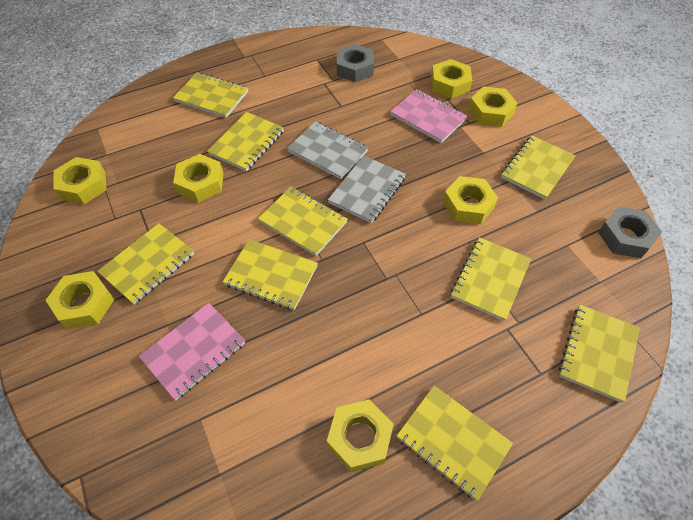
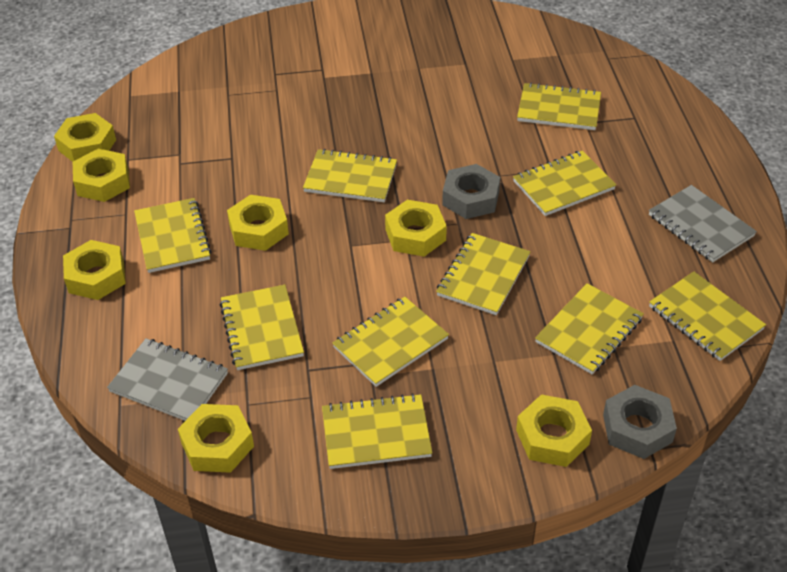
pink notebook: 2 -> 0
yellow notebook: 9 -> 10

